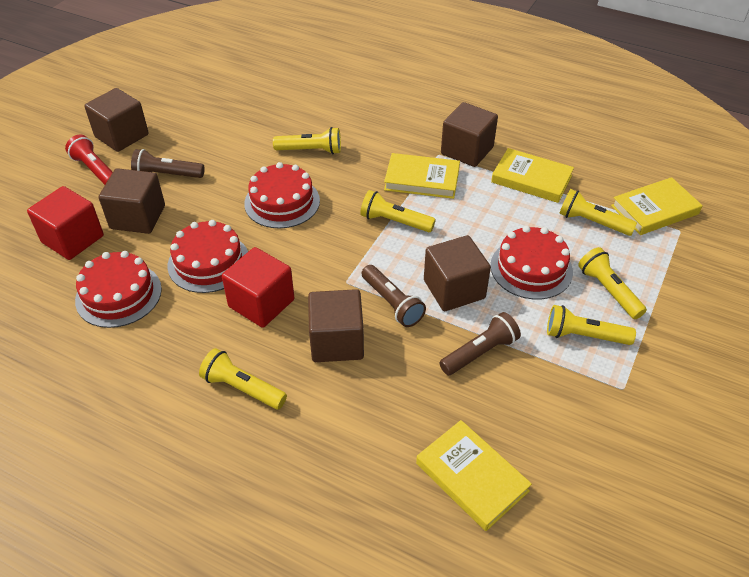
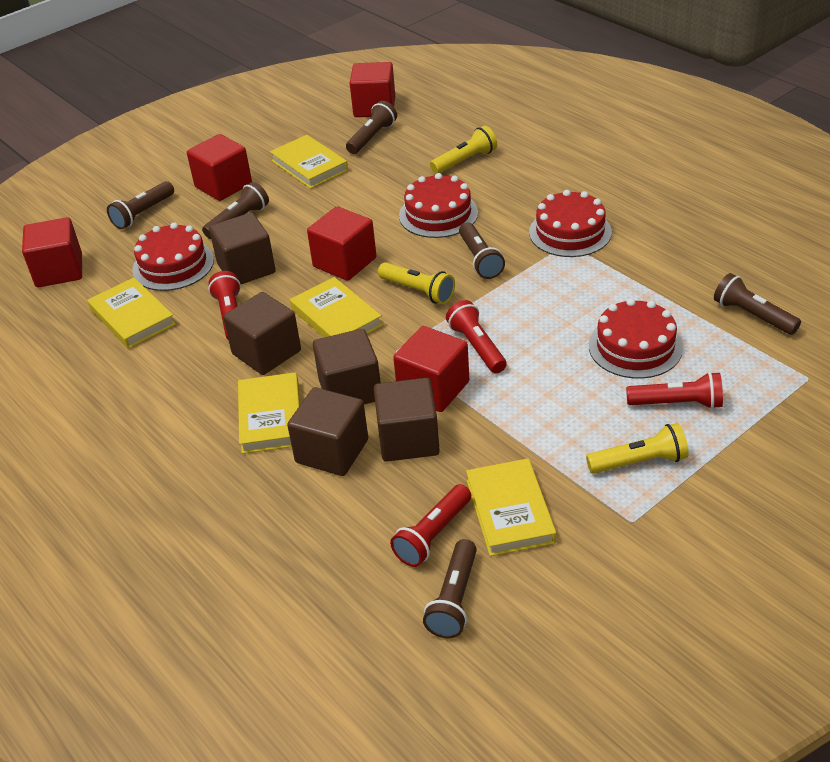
brown flashlight: 3 -> 6
red cube: 2 -> 5
red flashlight: 1 -> 4
yellow book: 4 -> 5
yellow flashlight: 6 -> 3

